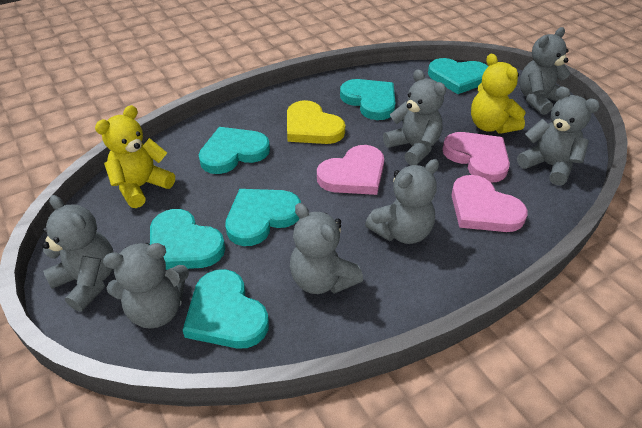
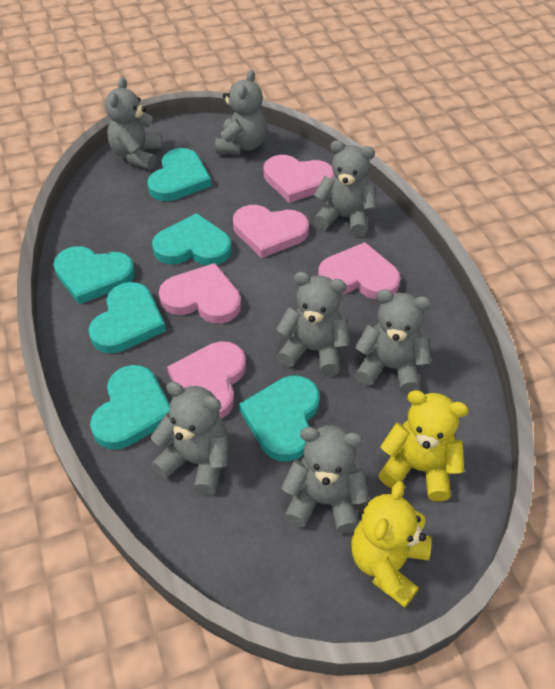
pink heart: 3 -> 5
yellow heart: 1 -> 0

